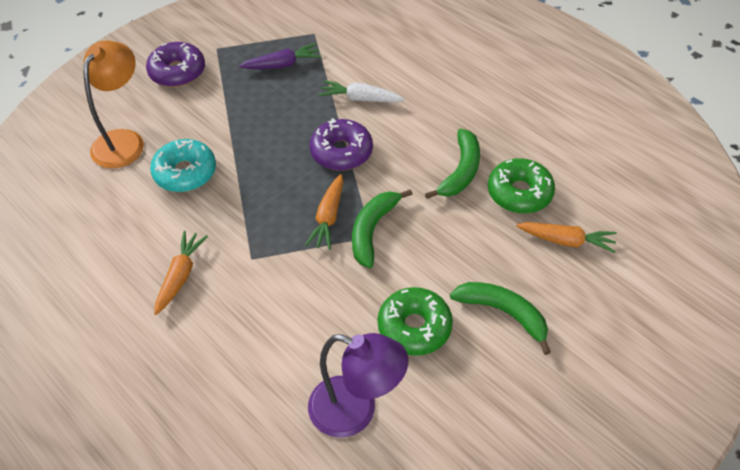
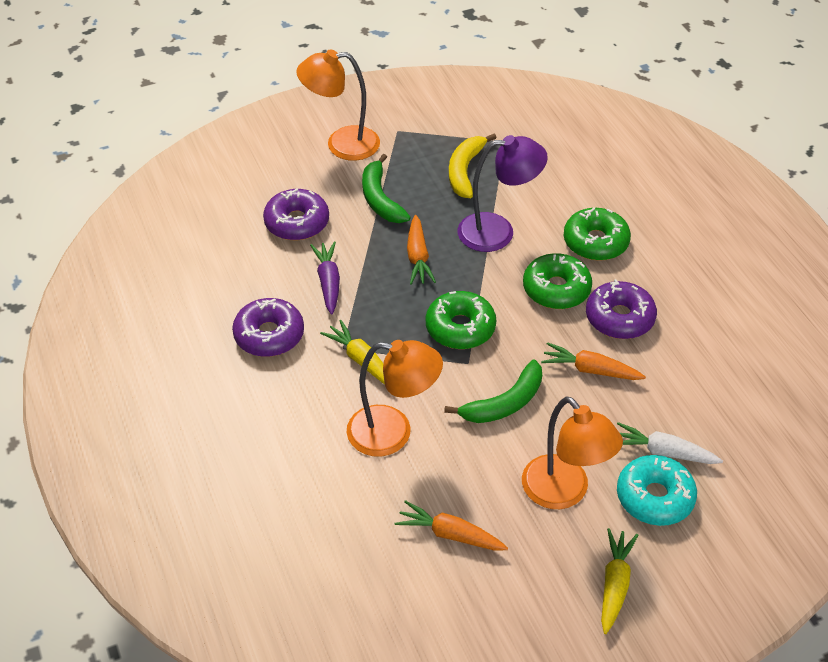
green banana: 3 -> 2
green donut: 2 -> 3
orange lamp: 1 -> 3
purple donut: 2 -> 3
yellow banana: 0 -> 1
yellow carrot: 0 -> 2

